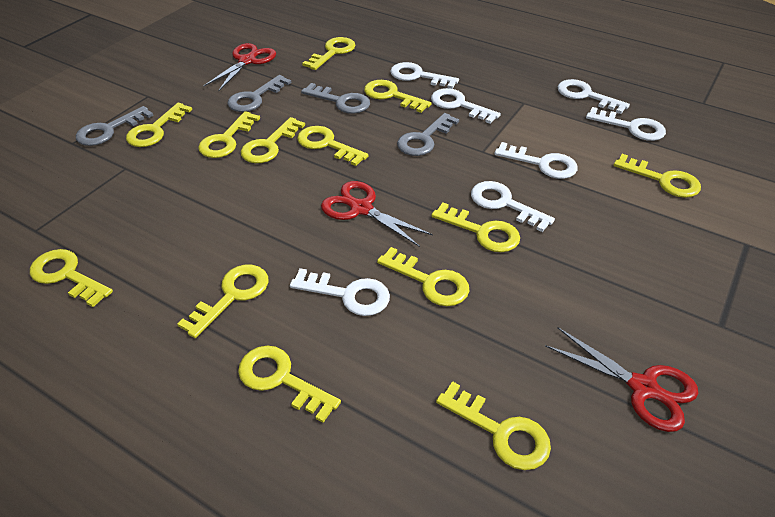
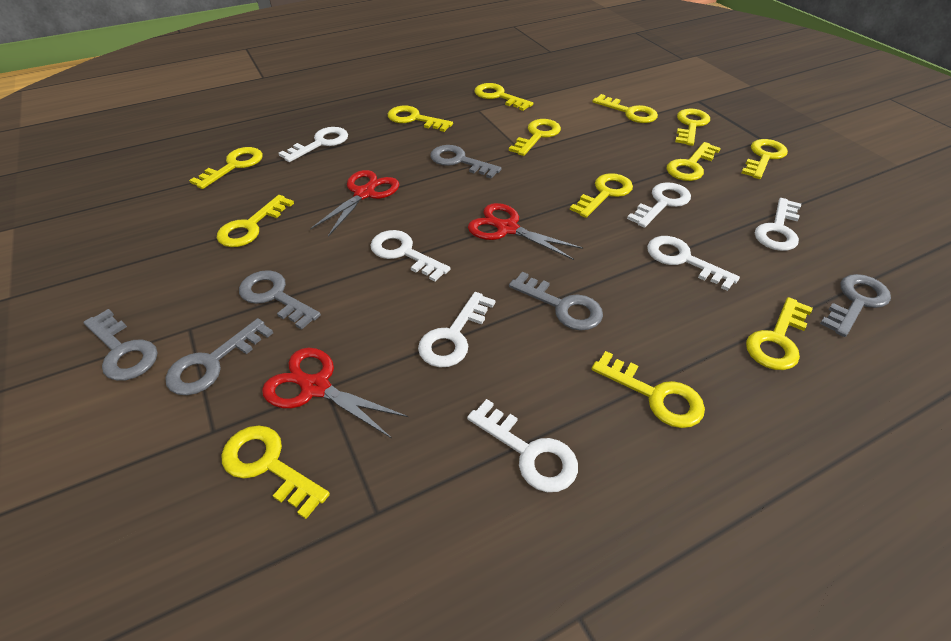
grey key: 4 -> 6

